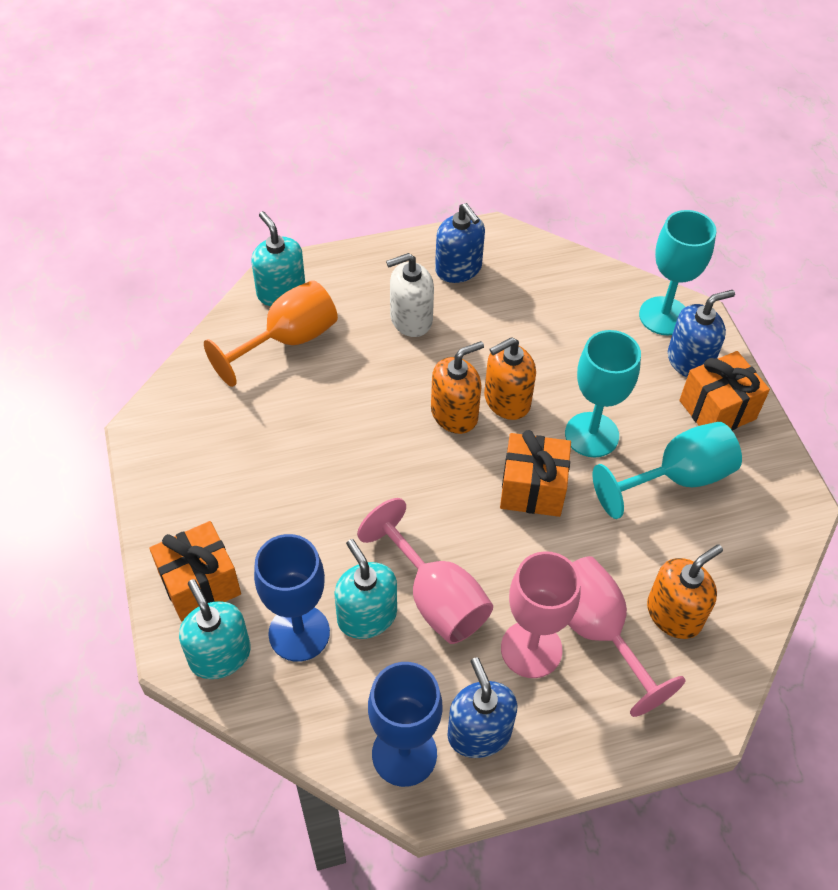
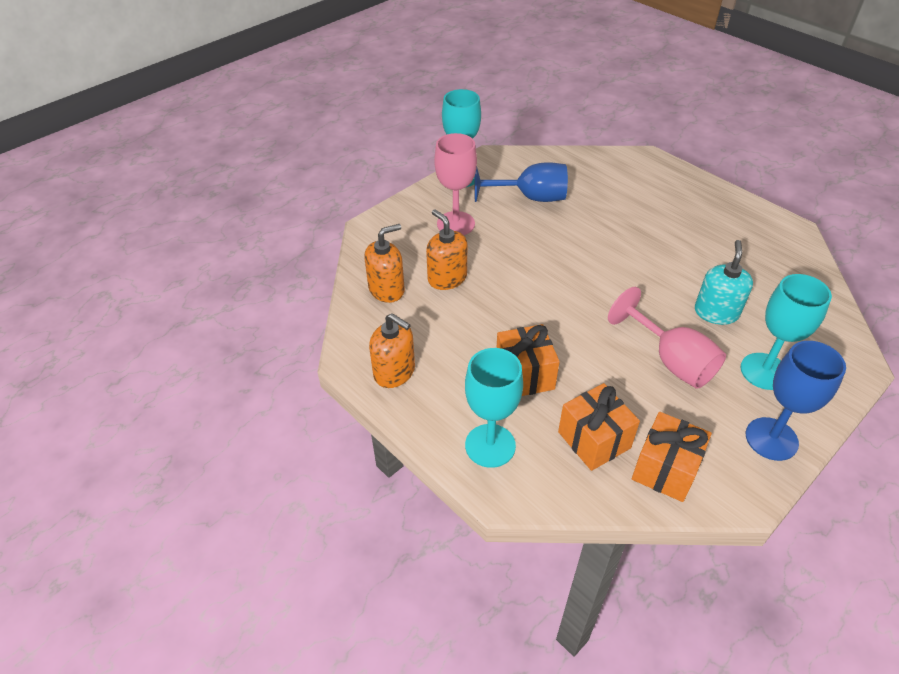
blue soap dispenser: 3 -> 0
orange goblet: 1 -> 0
pink goblet: 3 -> 2
turquoise soap dispenser: 3 -> 1
white soap dispenser: 1 -> 0

